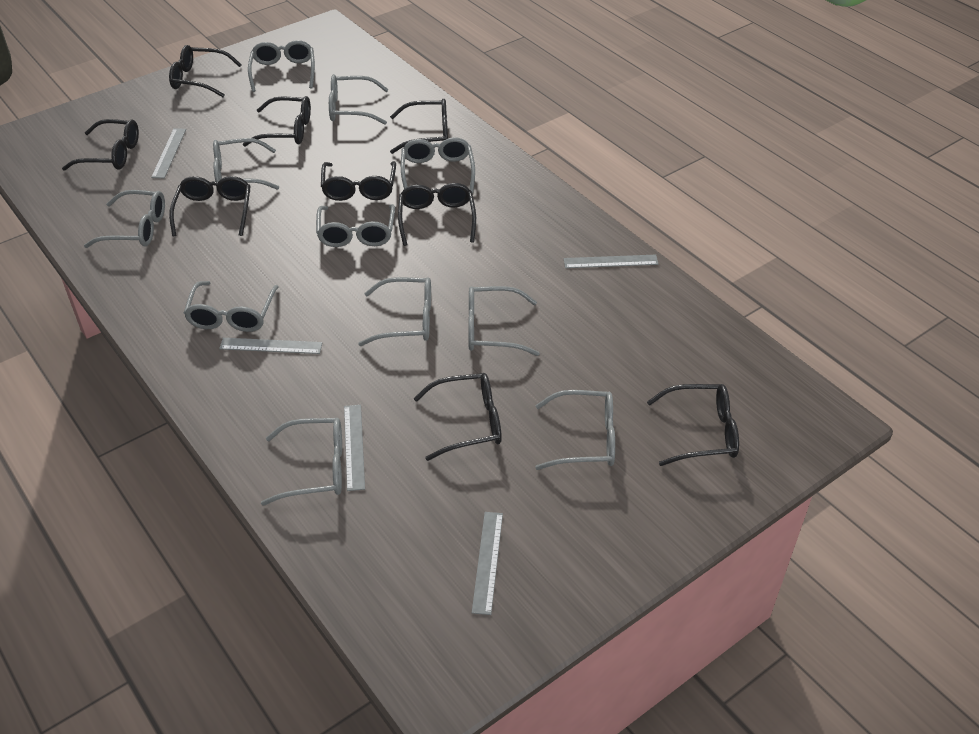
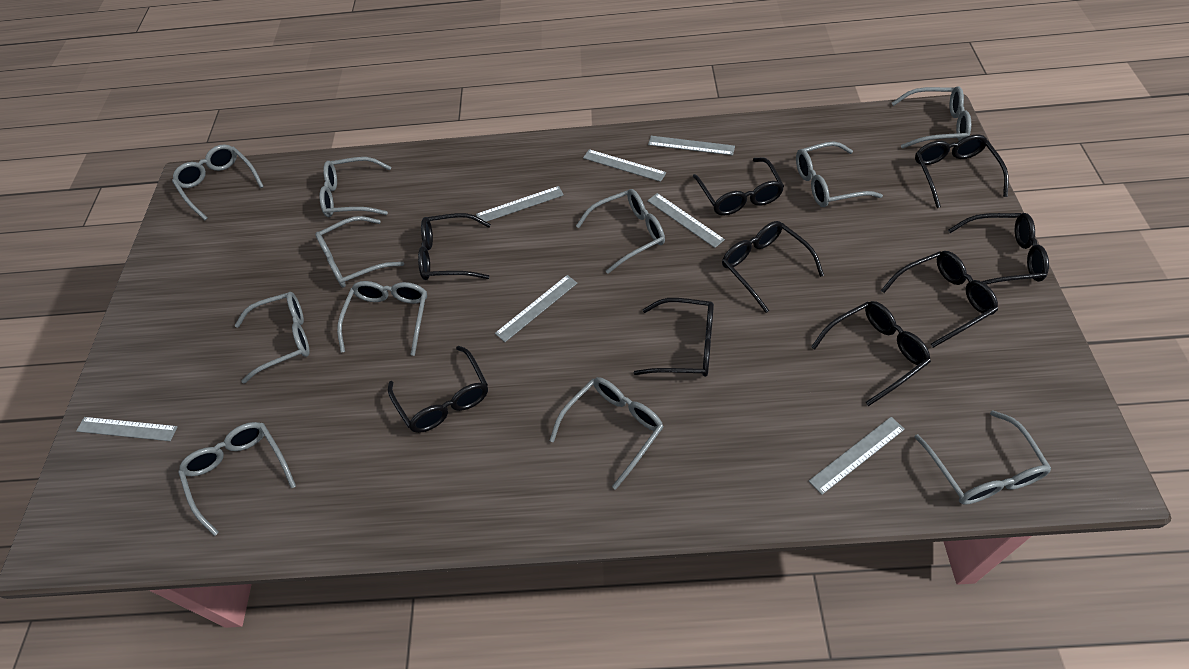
grey ruler: 5 -> 7

